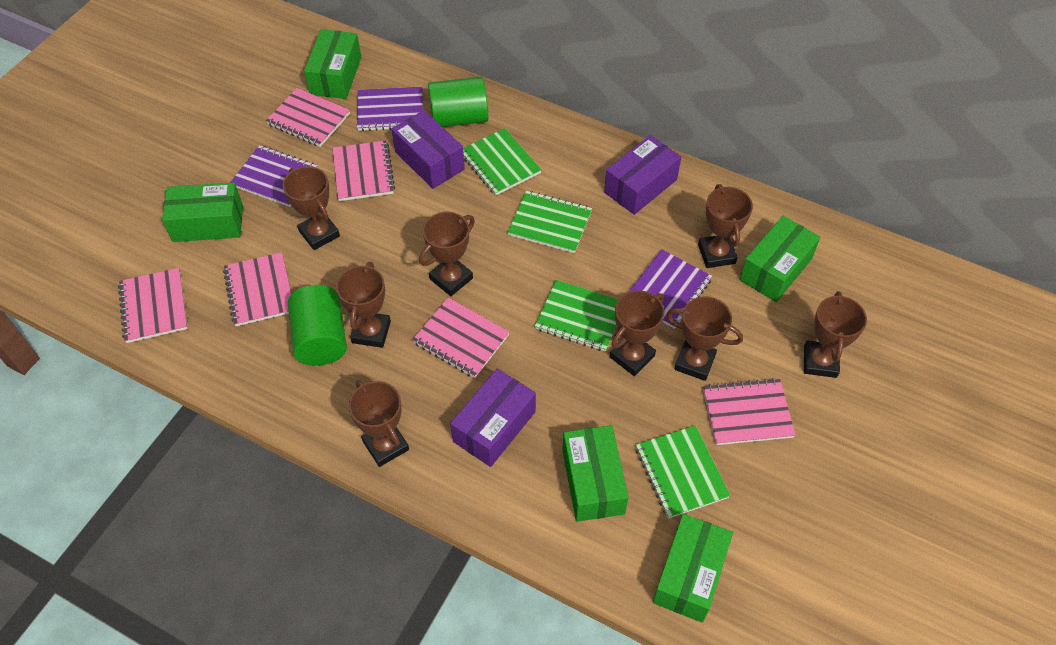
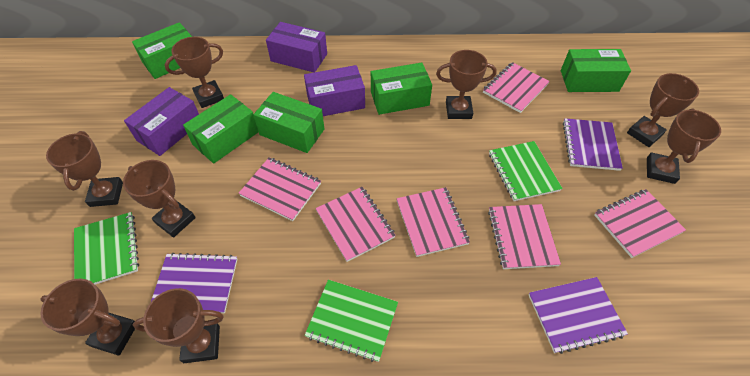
green cylinder: 2 -> 0
green notebook: 4 -> 3

